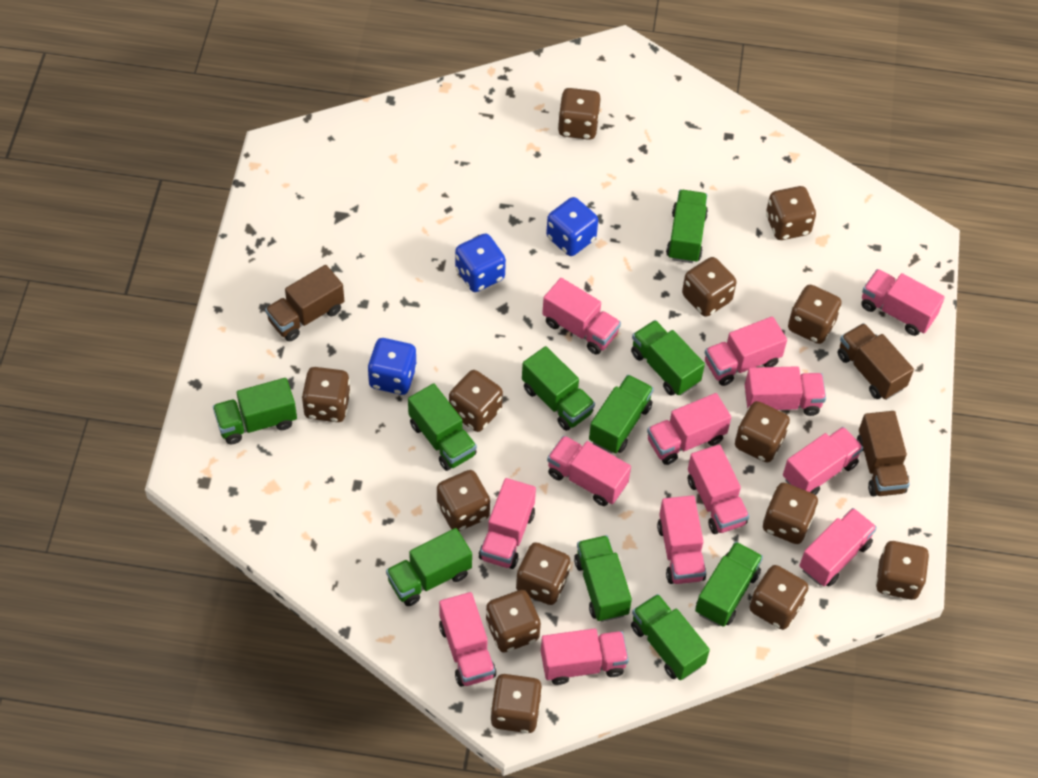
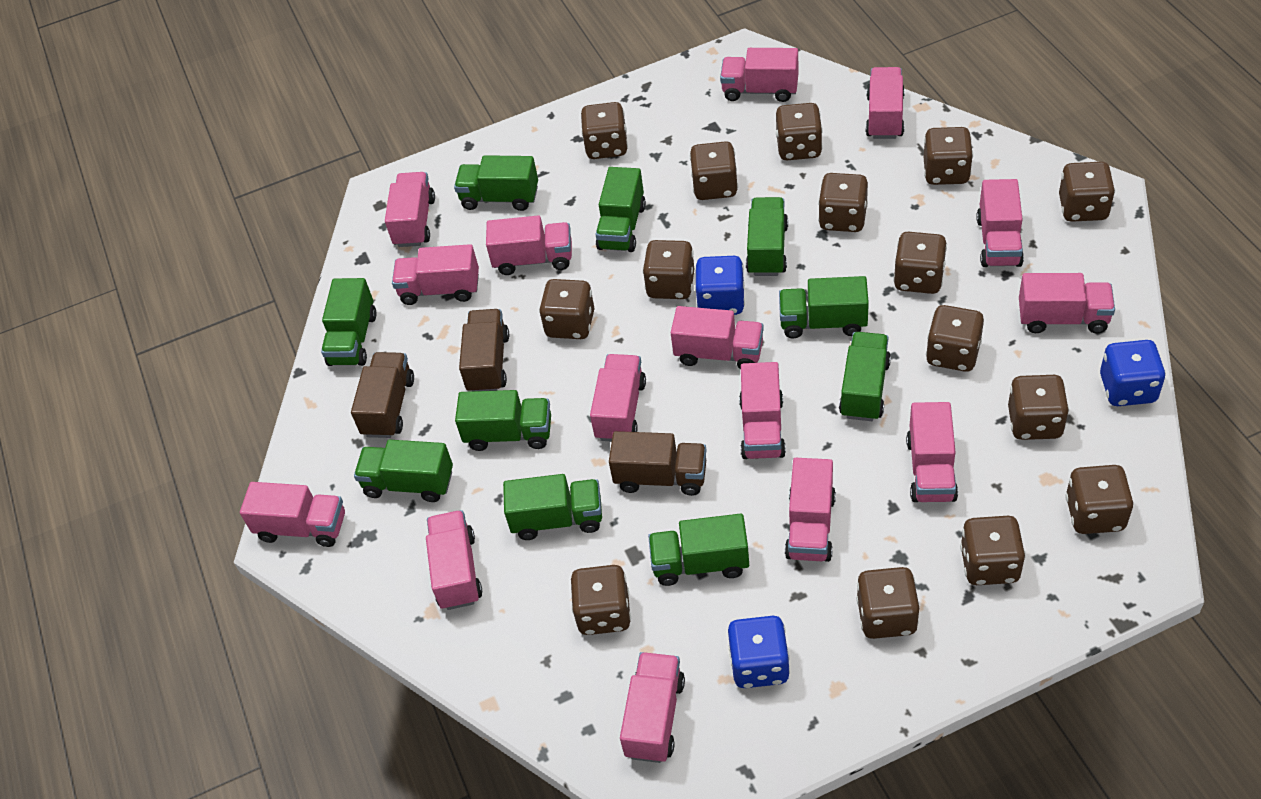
brown dice: 14 -> 15
pink truck: 13 -> 15

